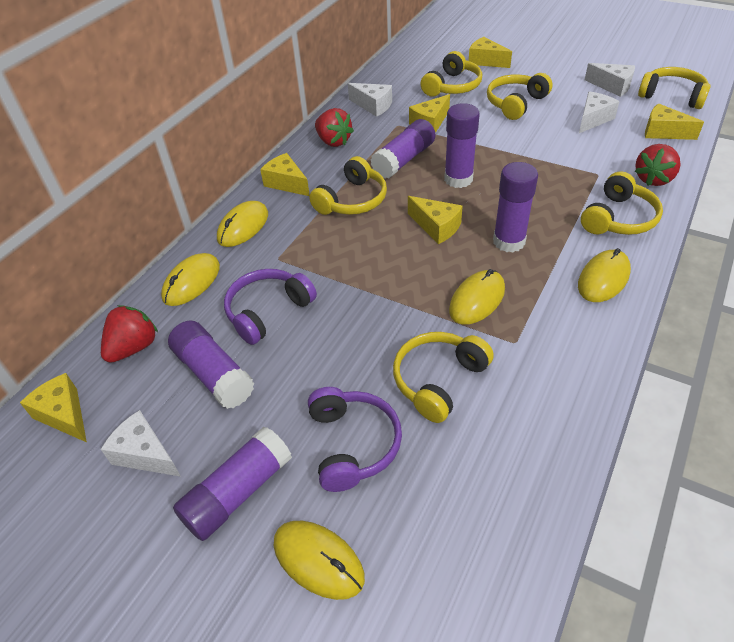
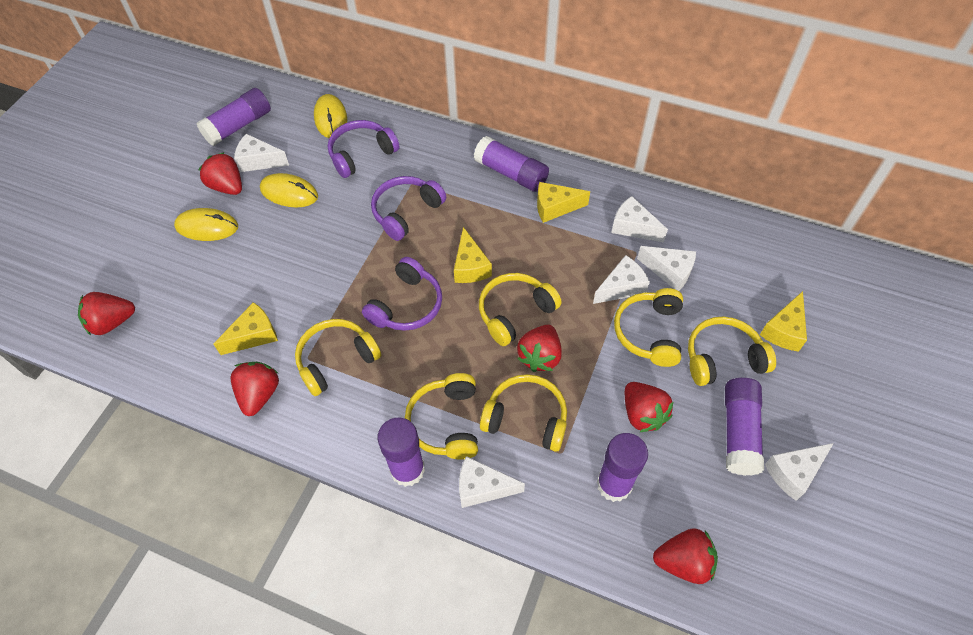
purple headphones: 2 -> 3
red strawberry: 3 -> 6
white cheese: 4 -> 6
yellow cheese: 6 -> 4
yellow mouse: 5 -> 3

